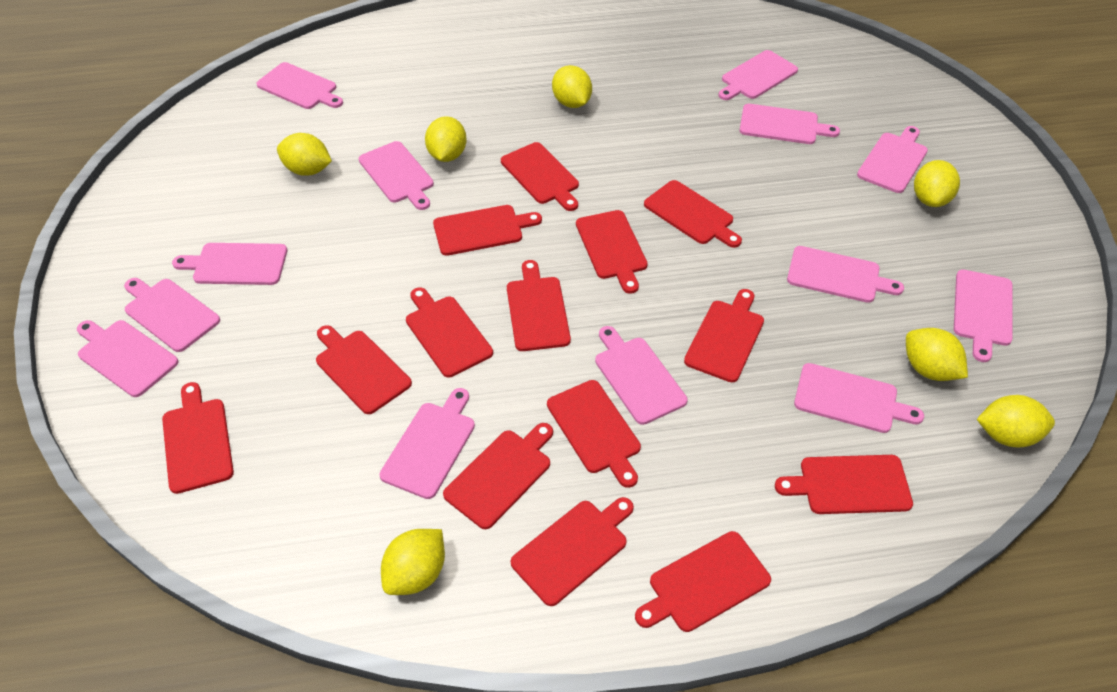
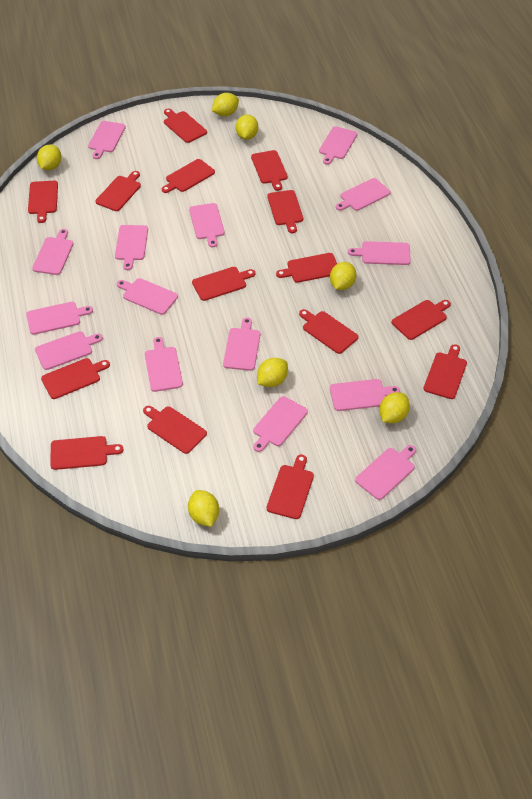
pink cutting board: 13 -> 15
red cutting board: 14 -> 15

